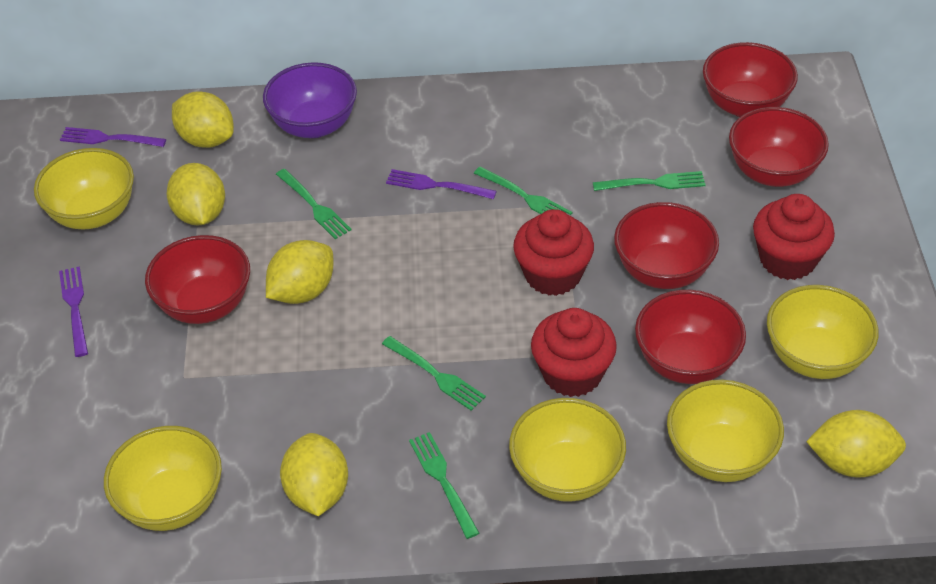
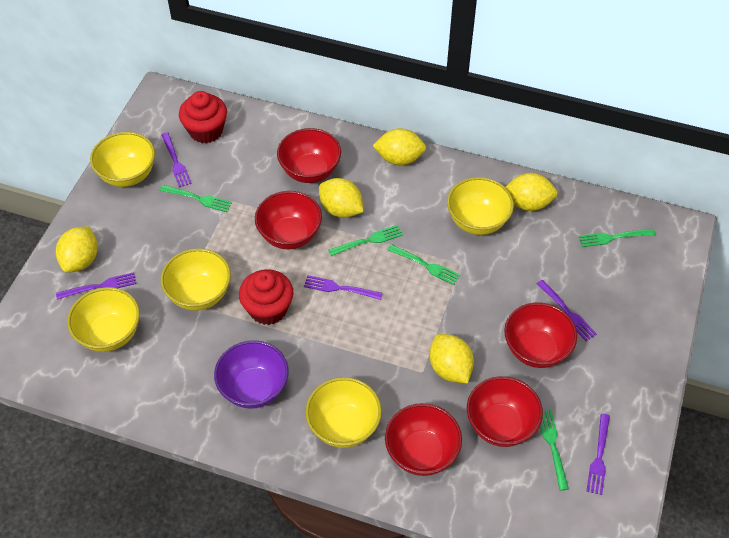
purple fork: 3 -> 5
red cupcake: 3 -> 2

